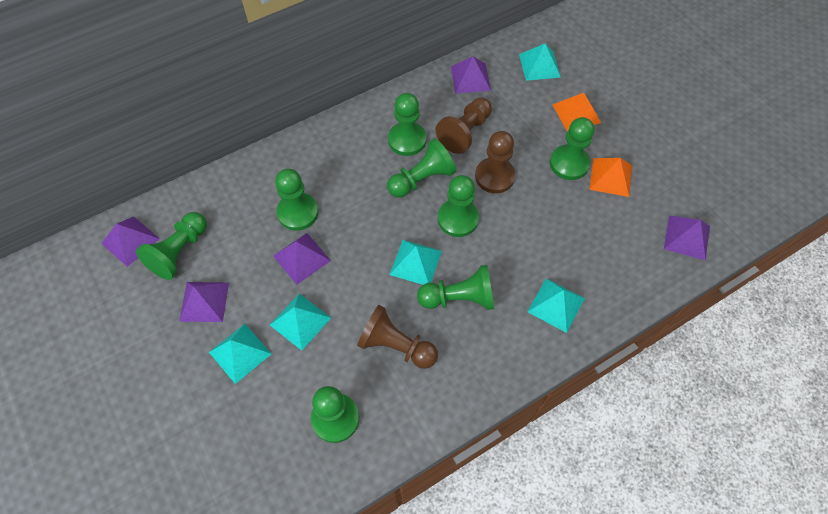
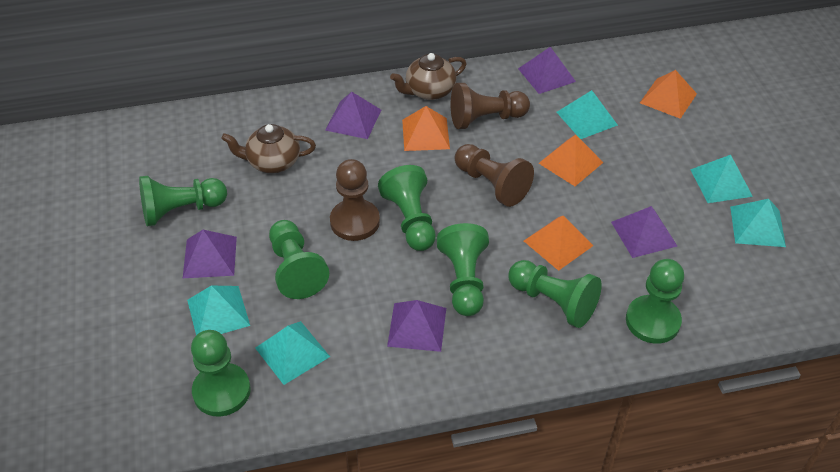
brown teapot: 0 -> 2
green pawn: 8 -> 7
orange pyramid: 2 -> 4

